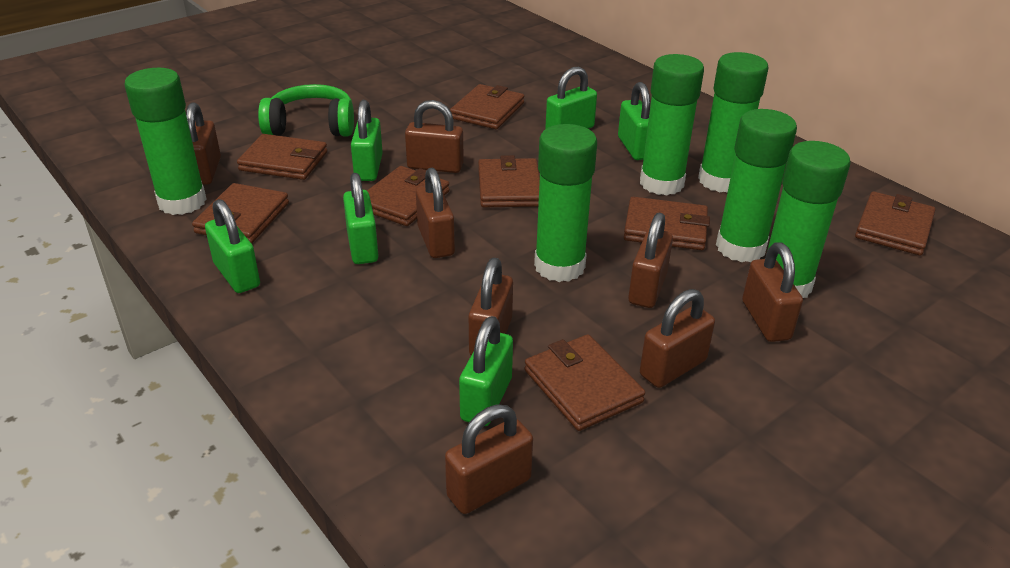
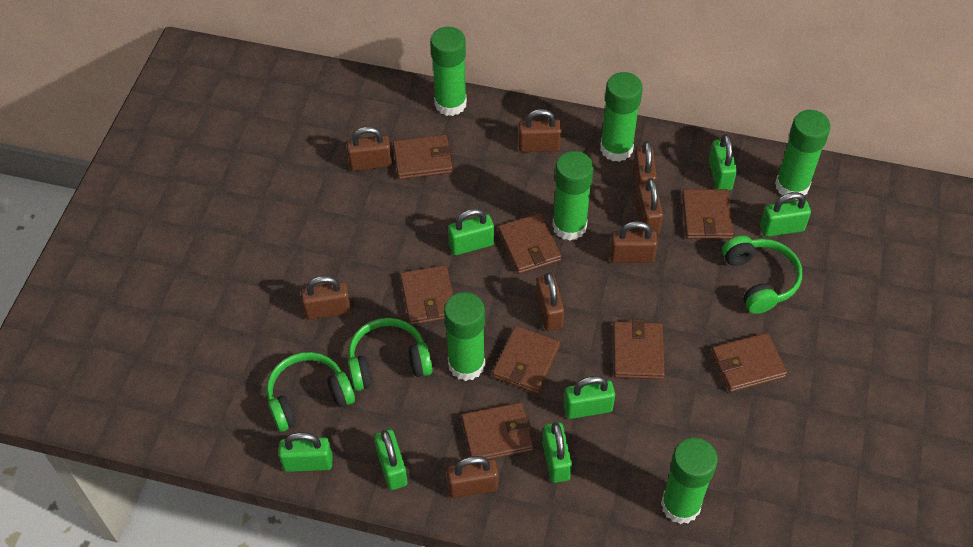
green headphones: 1 -> 3
green padlock: 6 -> 7

